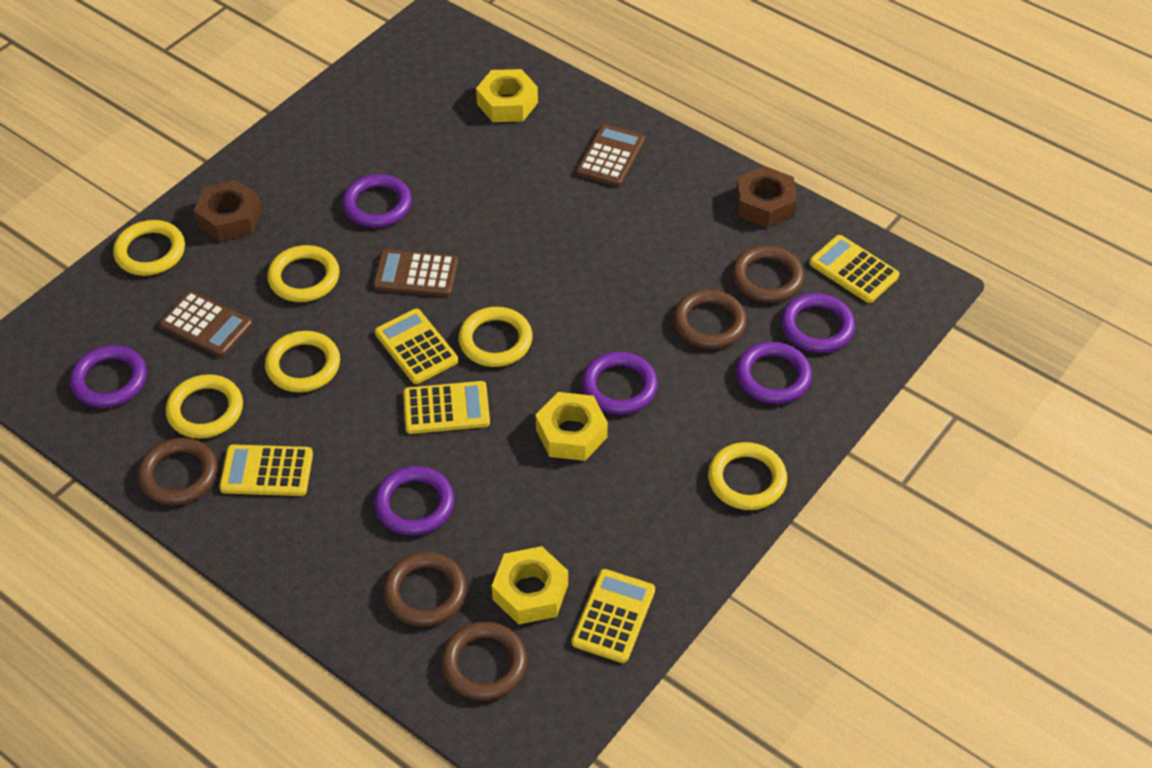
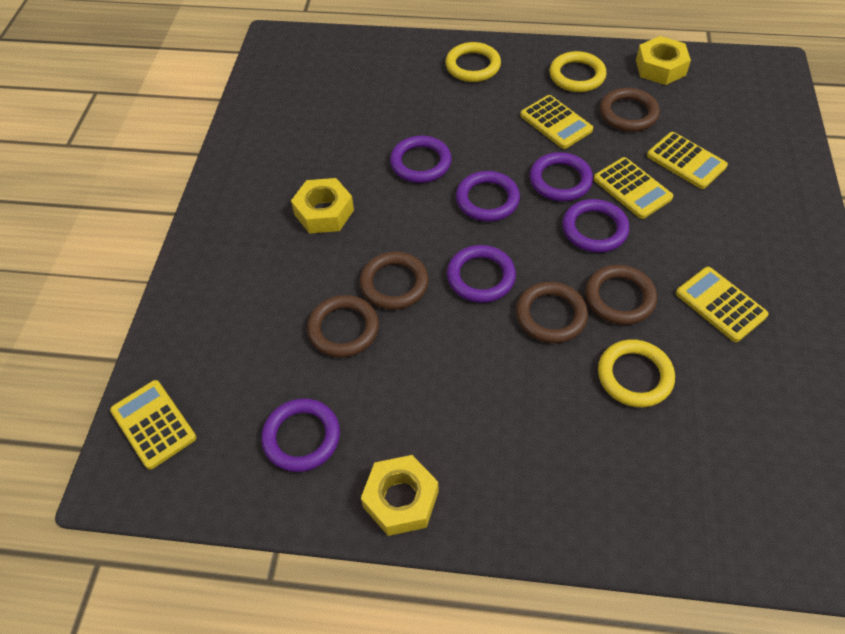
brown calculator: 3 -> 0
brown nut: 2 -> 0
yellow ring: 6 -> 3

